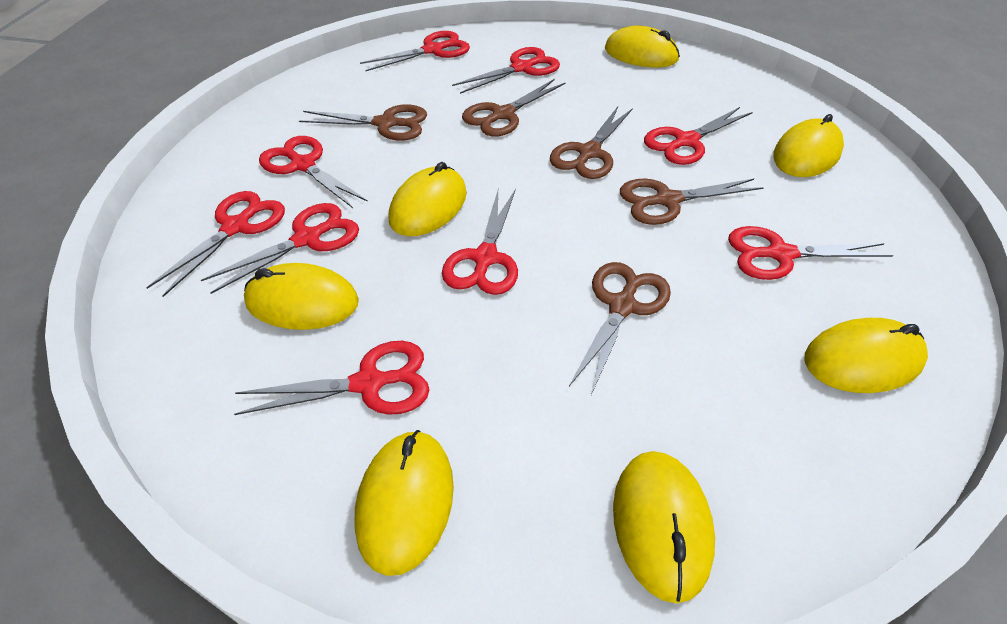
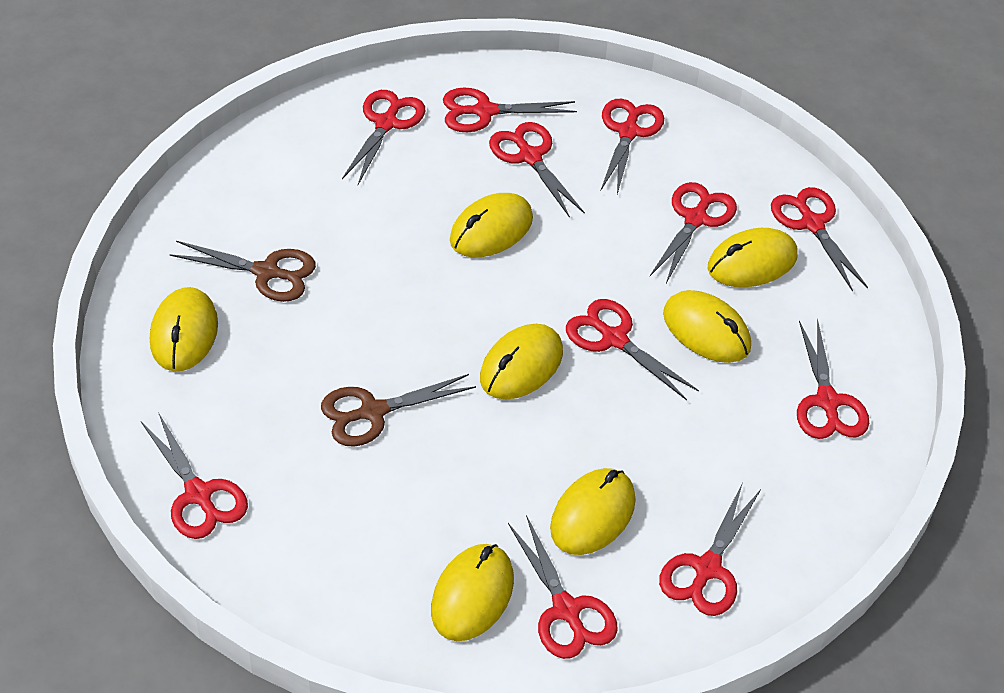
brown scissors: 5 -> 2
red scissors: 9 -> 11

